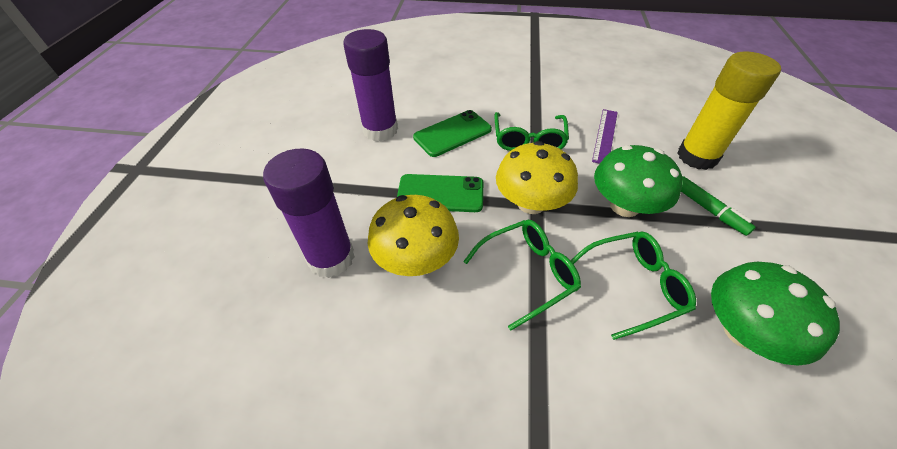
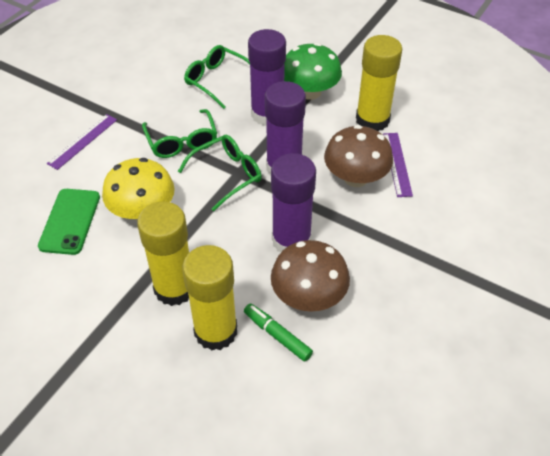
brown mushroom: 0 -> 2
green mushroom: 2 -> 1
green phone: 2 -> 1
purple glue stick: 2 -> 3
purple ruler: 1 -> 2
yellow glue stick: 1 -> 3
yellow mushroom: 2 -> 1

